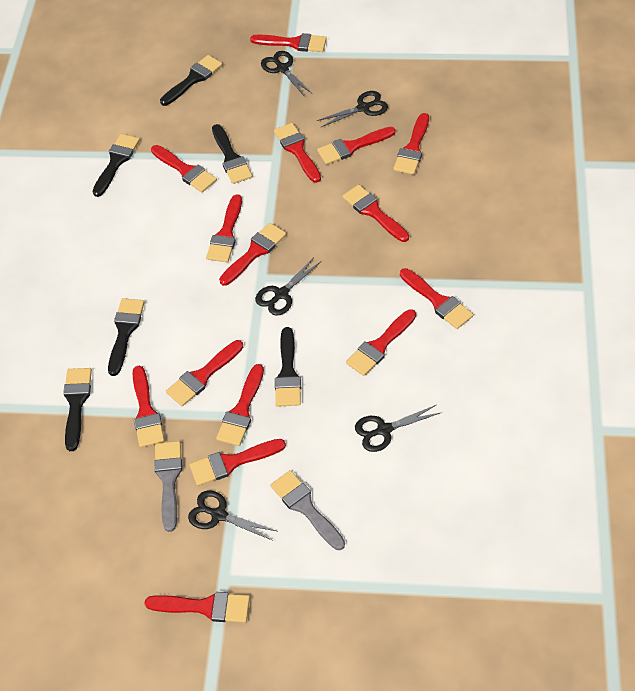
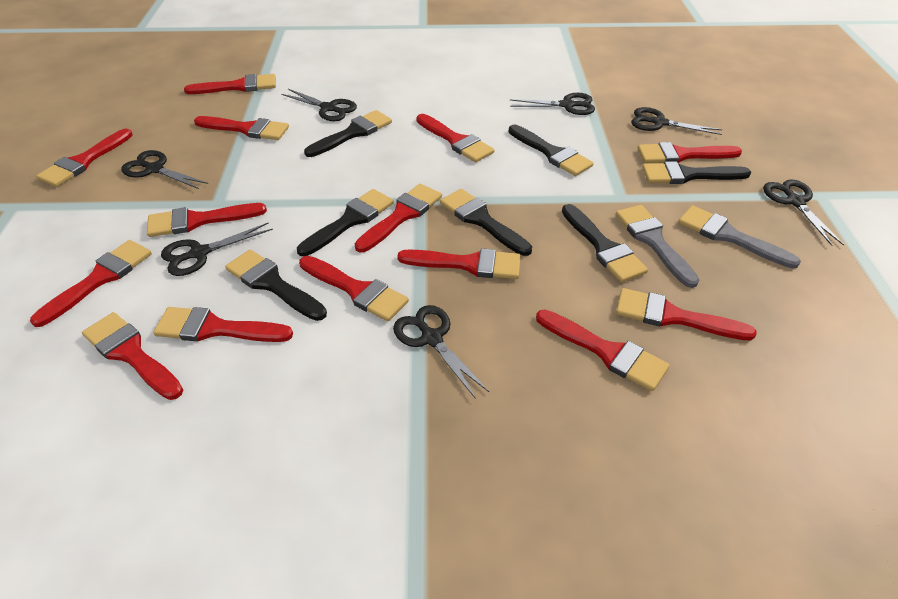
black brush: 6 -> 7
black scissors: 5 -> 7
red brush: 15 -> 14

